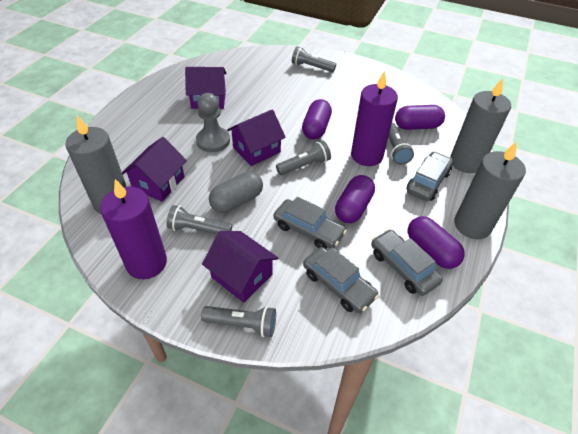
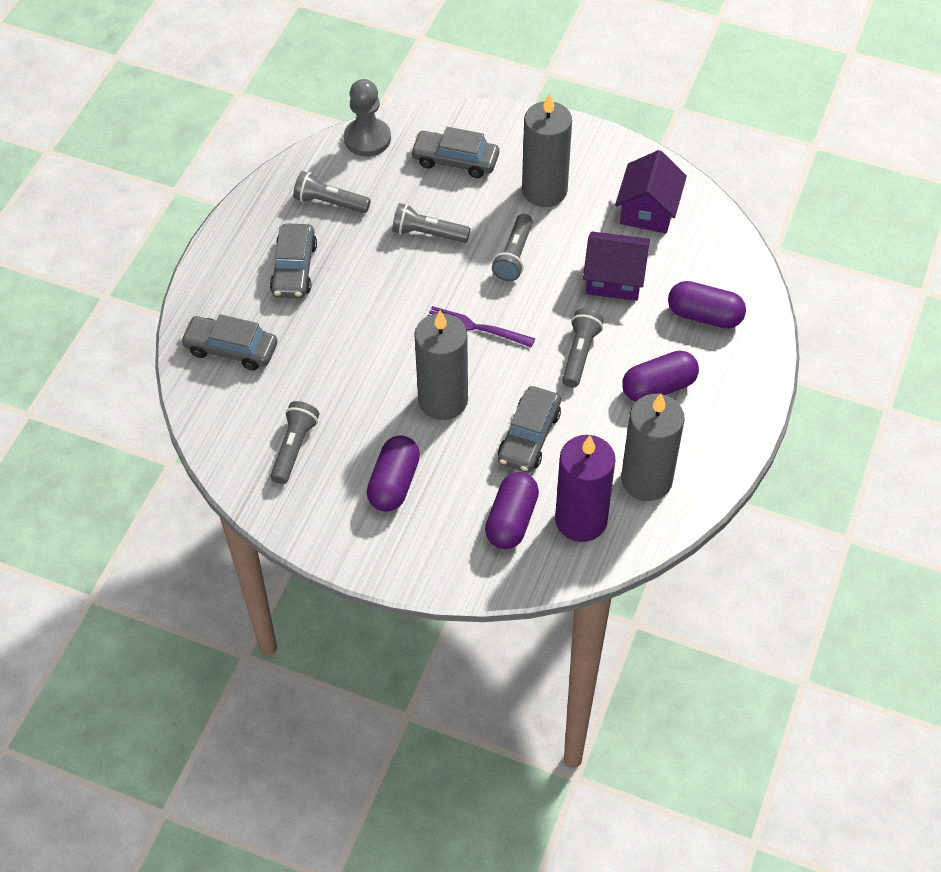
grey capsule: 1 -> 0
purple candle: 2 -> 1
purple fork: 0 -> 1
purple house: 4 -> 2

